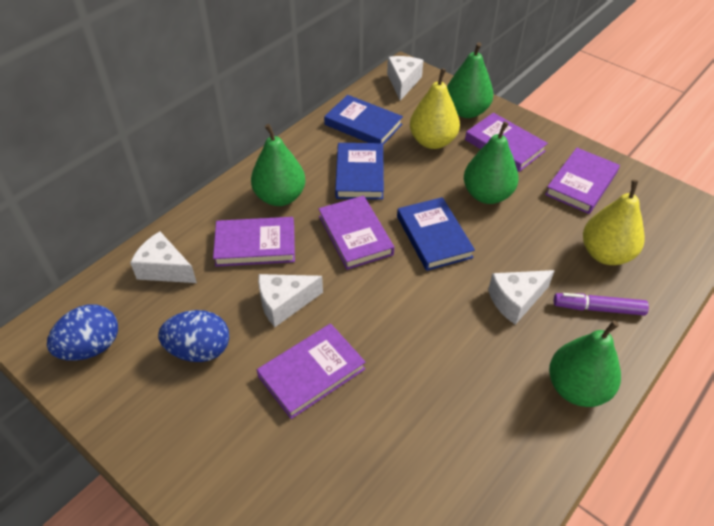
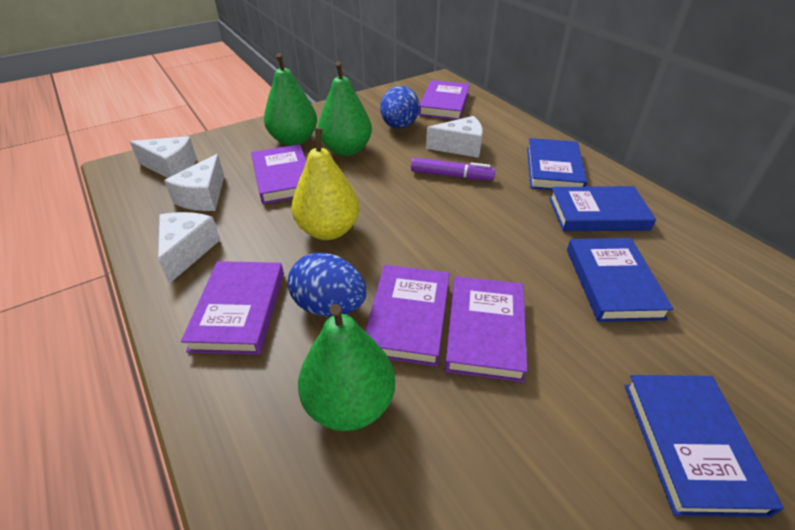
blue book: 3 -> 4
green pear: 4 -> 3
yellow pear: 2 -> 1

